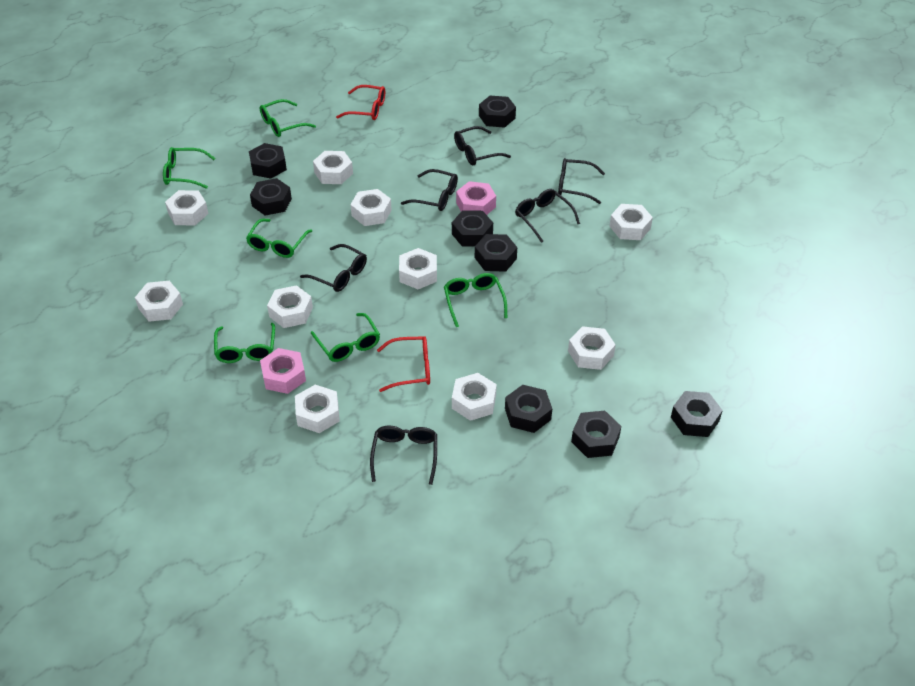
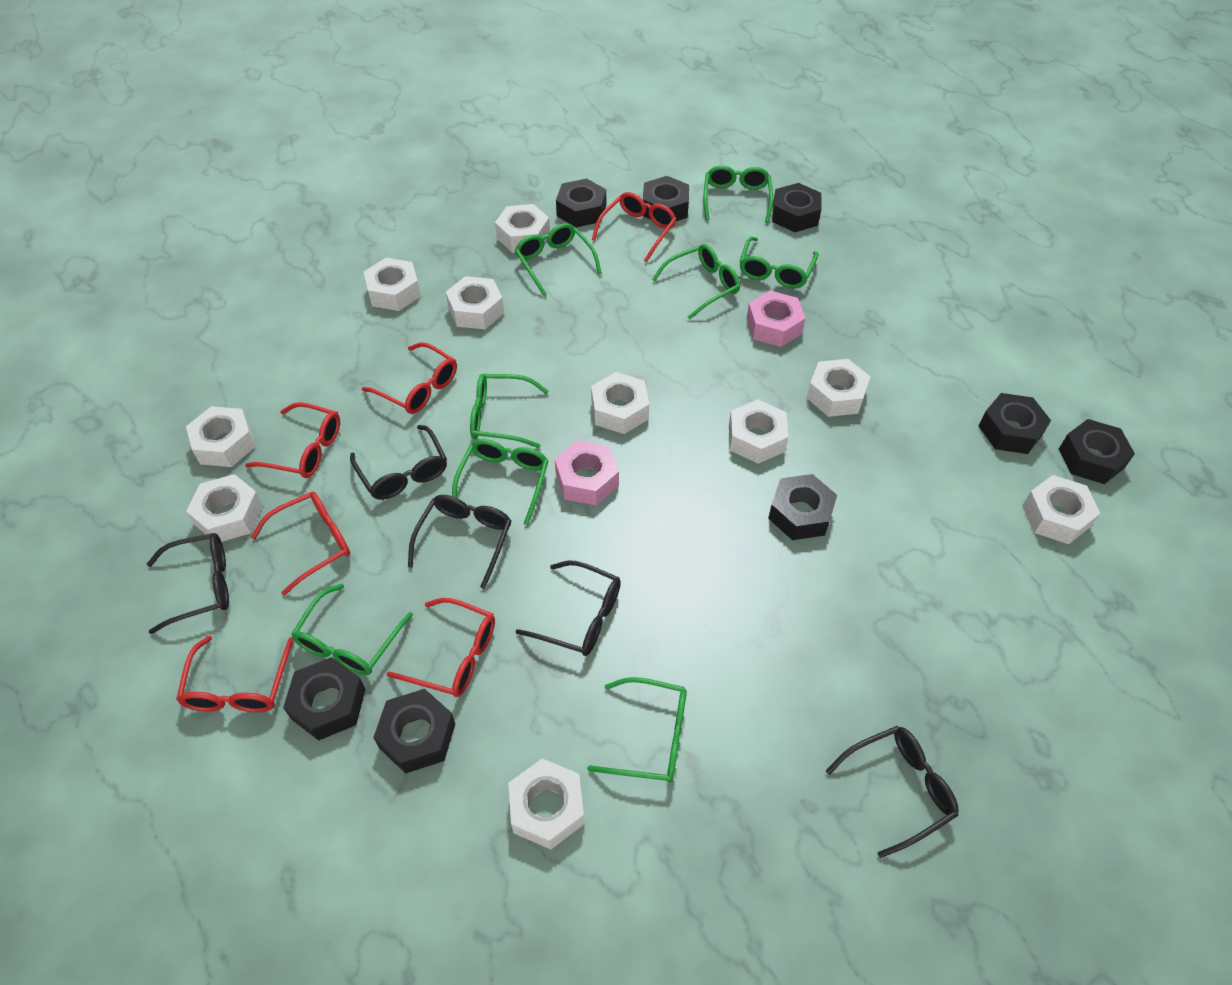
black glasses: 6 -> 5
green glasses: 6 -> 8
red glasses: 2 -> 6

